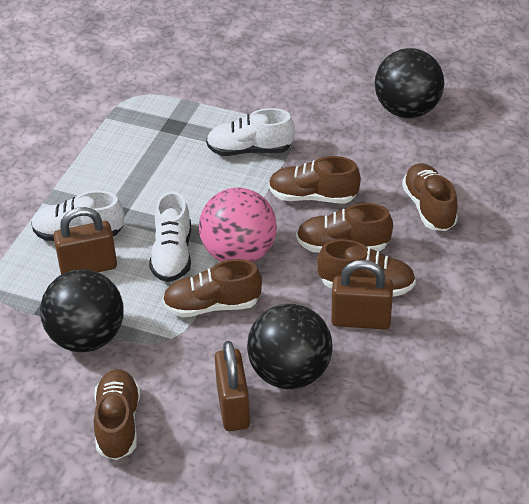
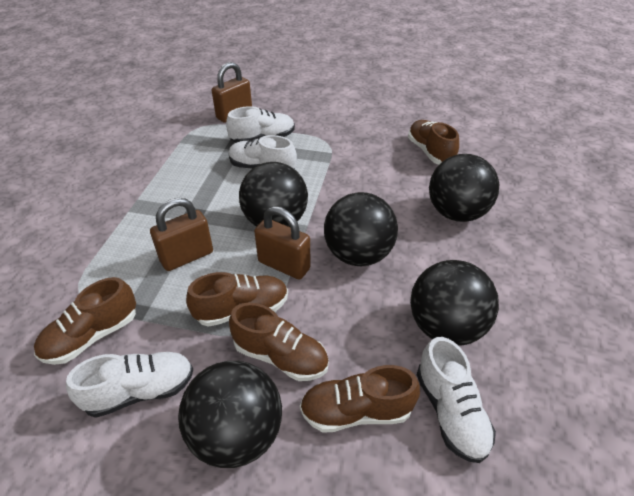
black ball: 3 -> 5
brown shoe: 6 -> 5
pink ball: 1 -> 0
white shoe: 3 -> 4

